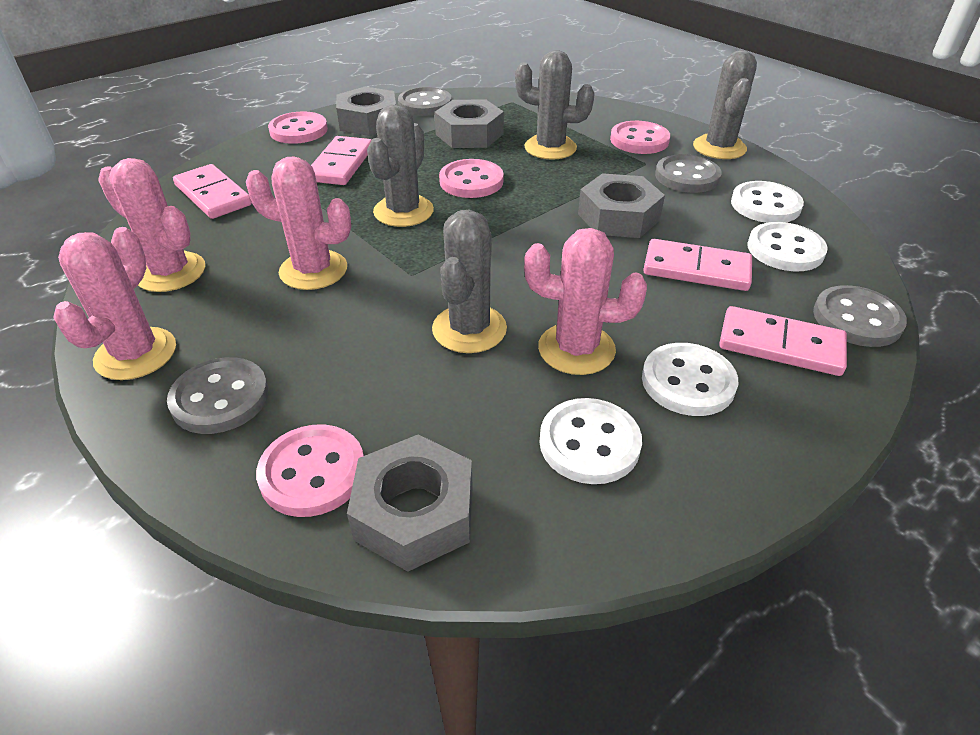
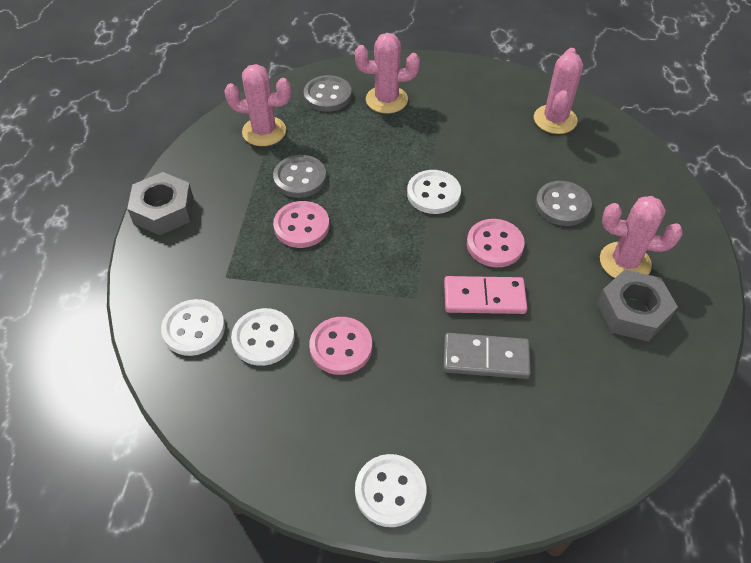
grey button: 4 -> 3
grey cactus: 4 -> 0
grey domino: 0 -> 1
grey nut: 4 -> 2
pink button: 4 -> 3
pink domino: 4 -> 1

